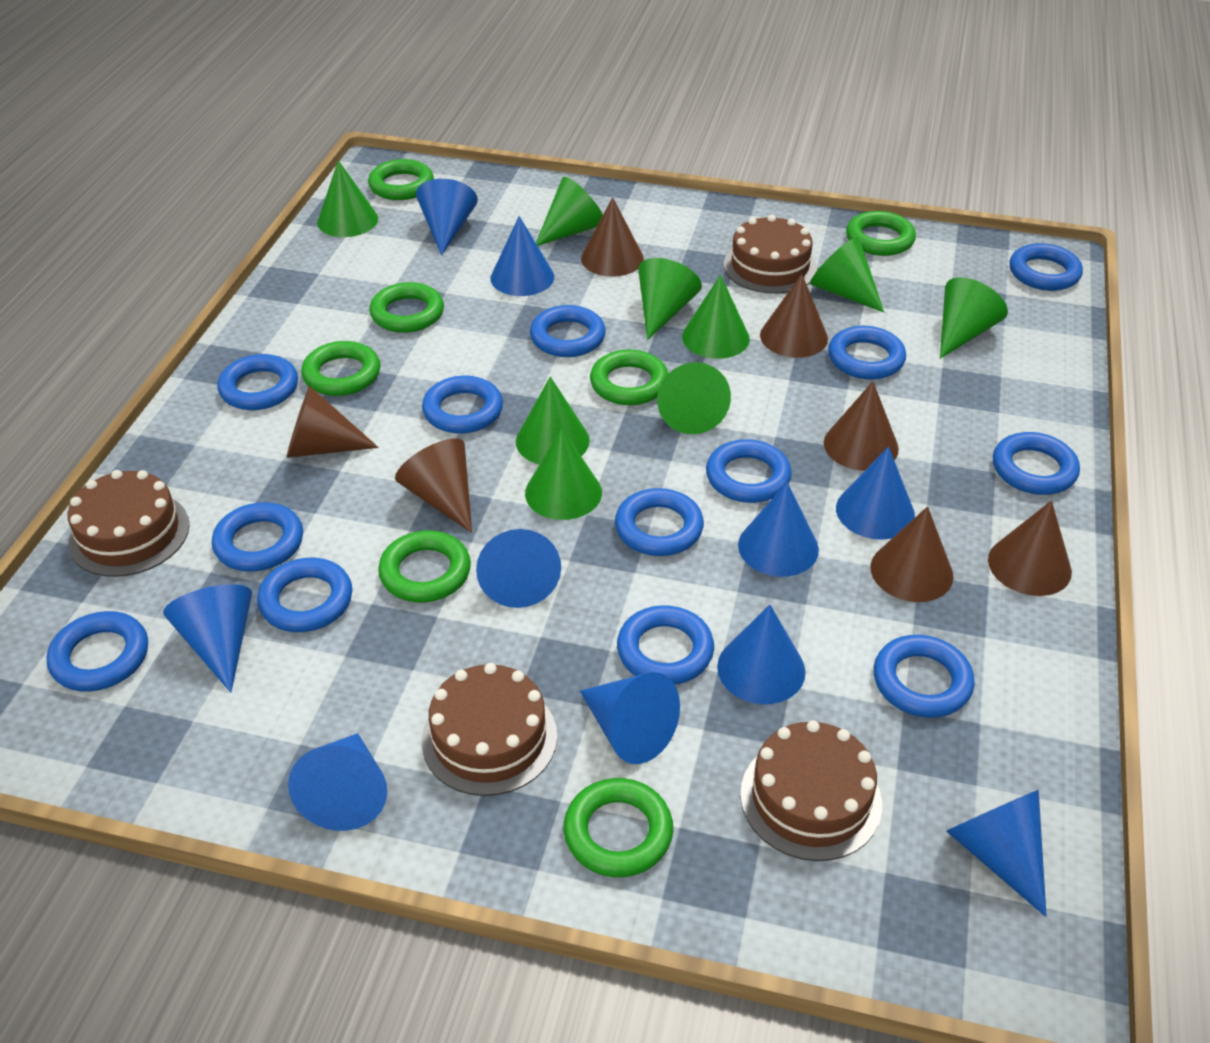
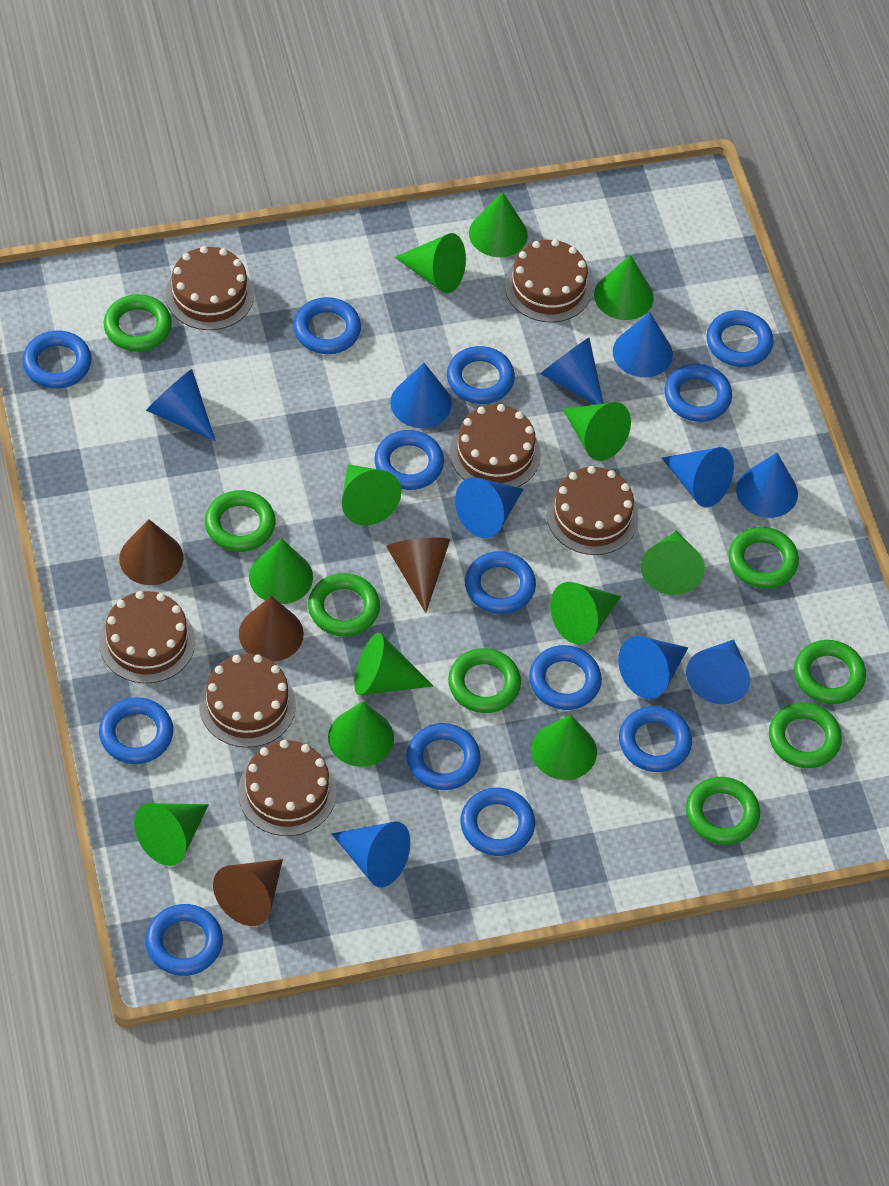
brown cake: 4 -> 7
brown cone: 7 -> 4
green cone: 9 -> 12
green ring: 7 -> 8

